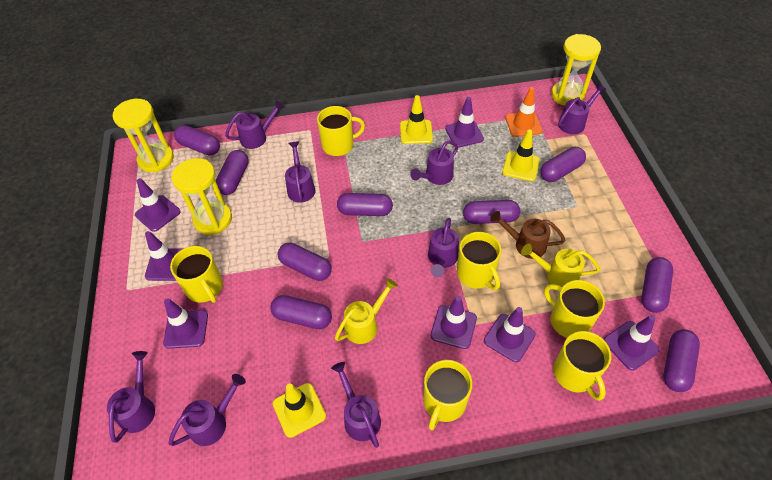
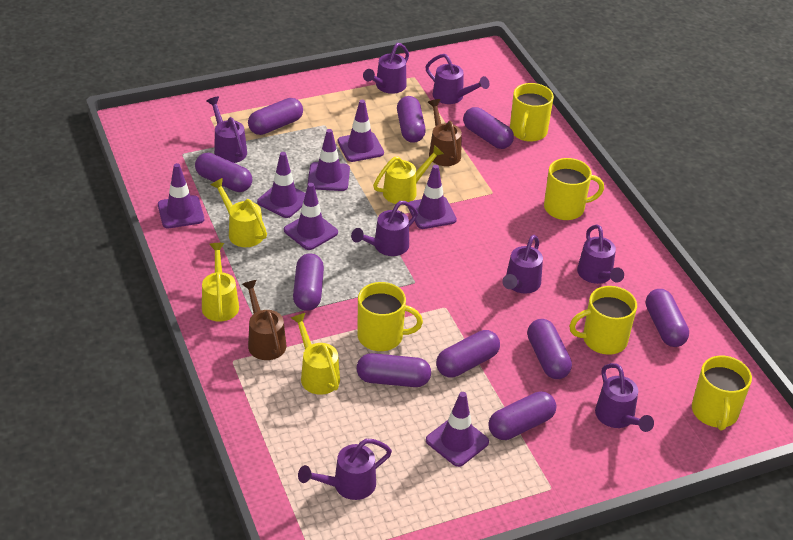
brown watering can: 1 -> 2
orange traffic cone: 1 -> 0
purple capsule: 9 -> 10
yellow hourglass: 3 -> 0
yellow mug: 6 -> 5
yellow traffic cone: 3 -> 0
yellow watering can: 2 -> 4

